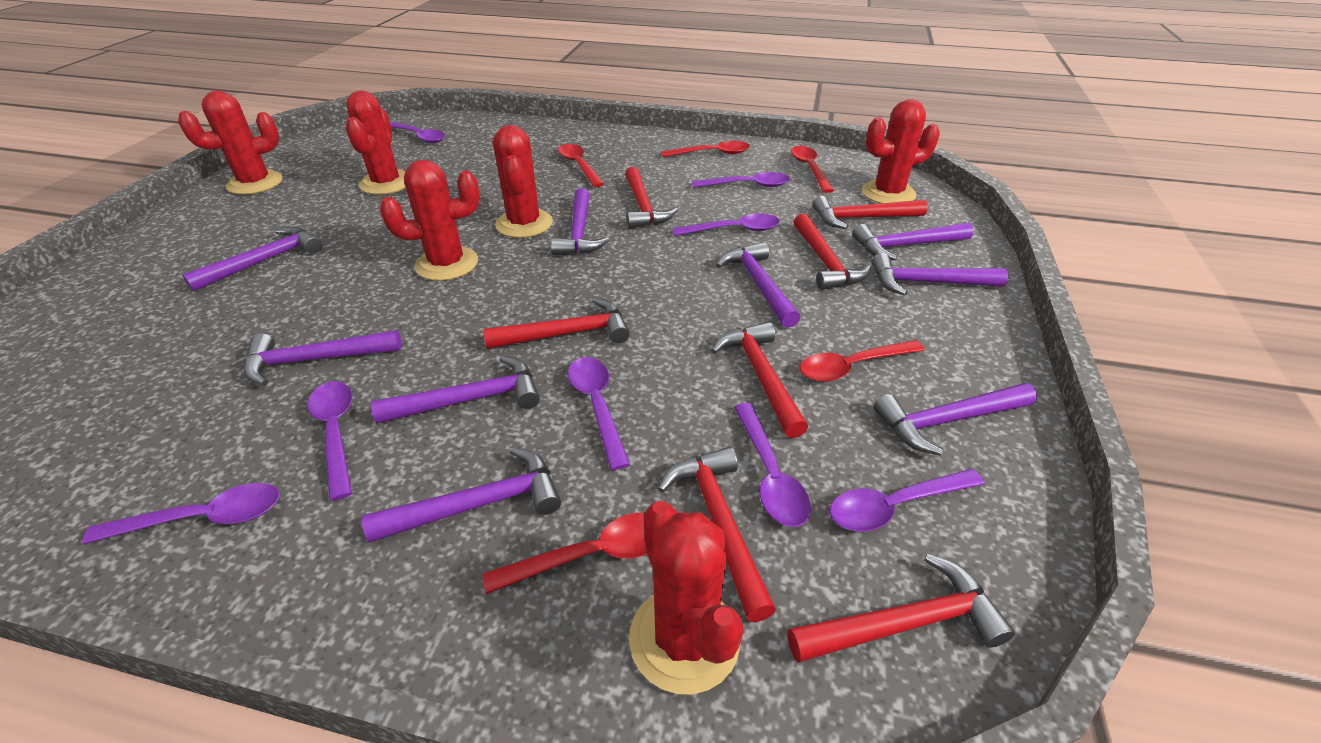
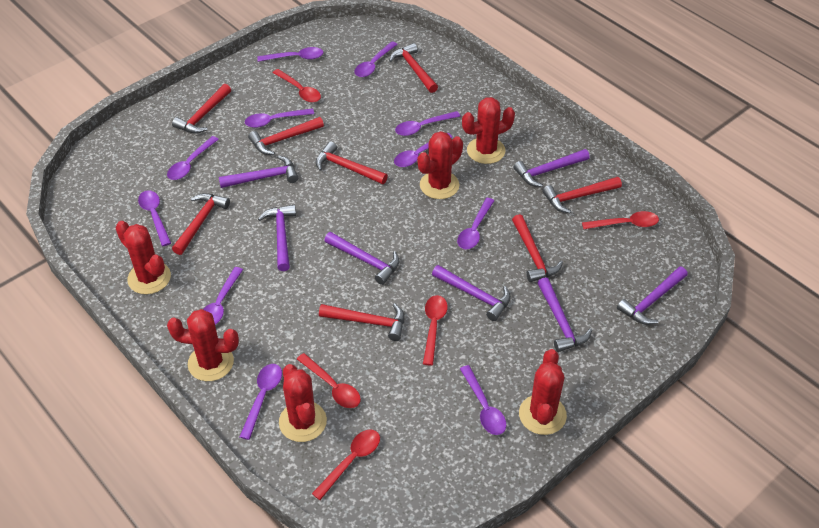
purple hammer: 9 -> 7
purple spoon: 8 -> 11
red hammer: 7 -> 8

